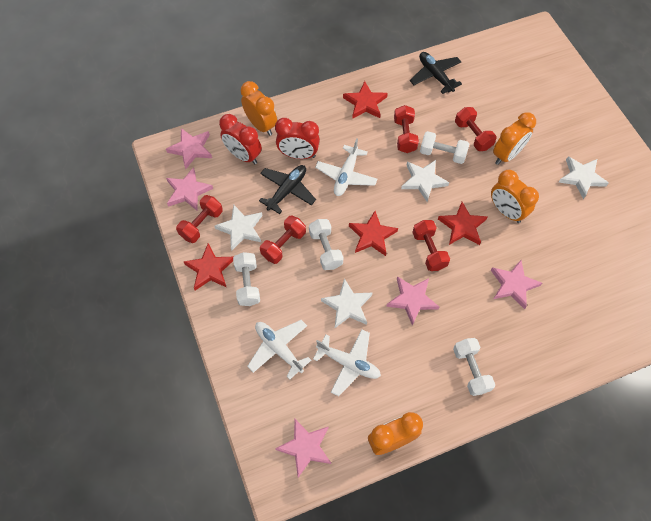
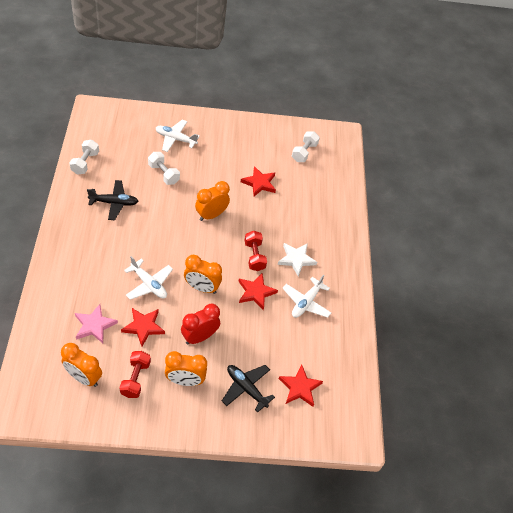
pink star: 5 -> 1
red clock: 2 -> 1
red dumbbell: 5 -> 2
white dumbbell: 4 -> 3
white star: 4 -> 1

